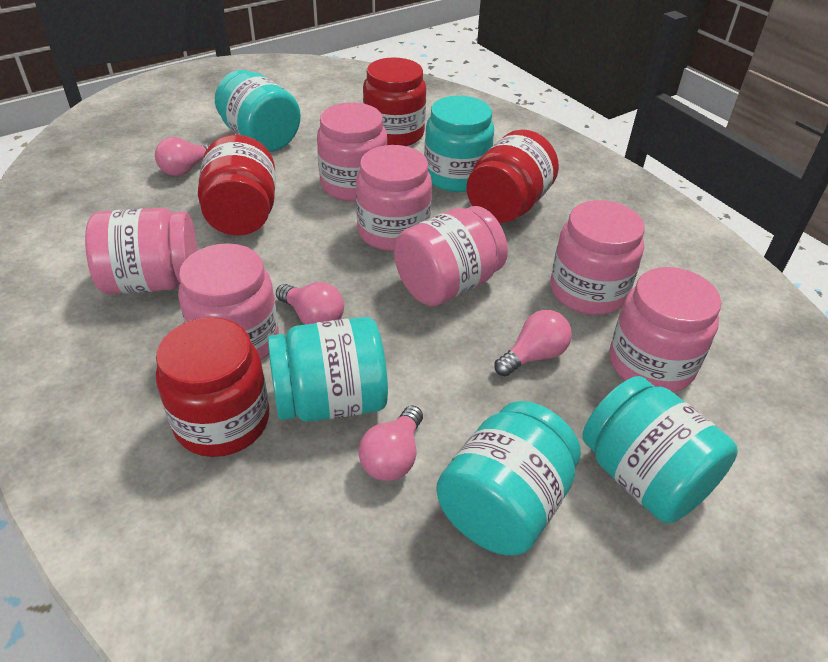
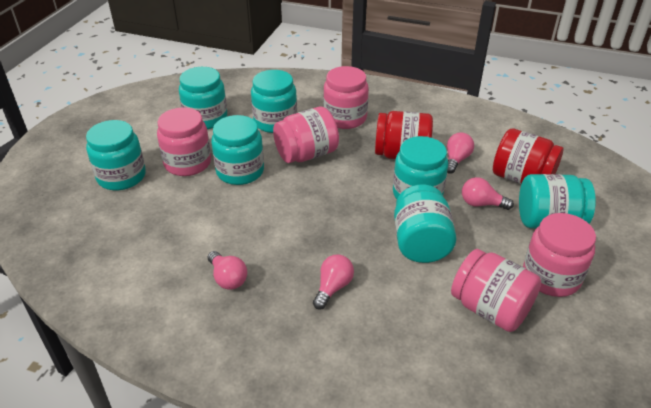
pink jar: 7 -> 5
red jar: 4 -> 2
turquoise jar: 5 -> 7

